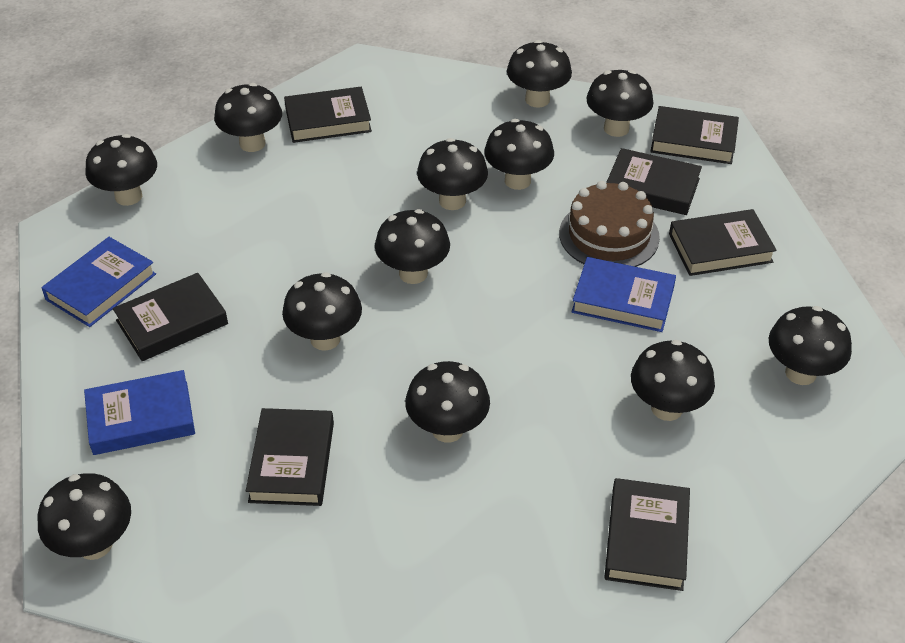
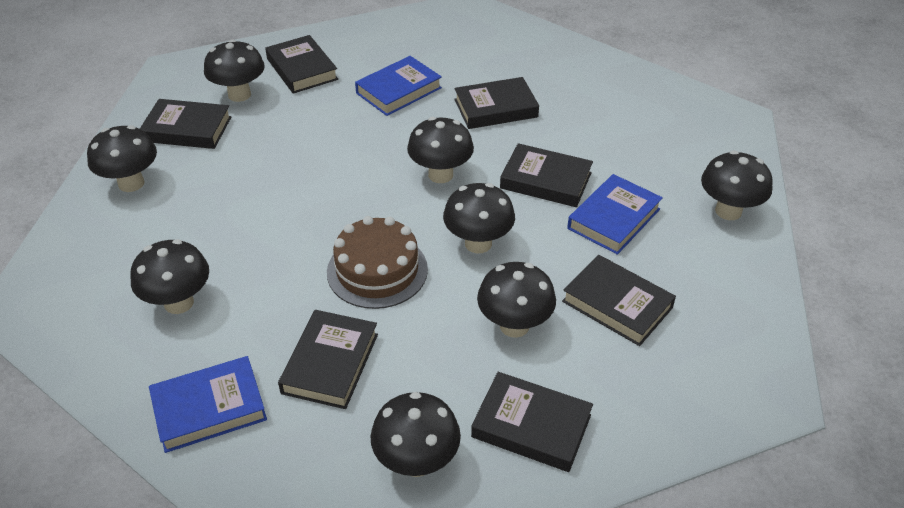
black mushroom: 12 -> 8

